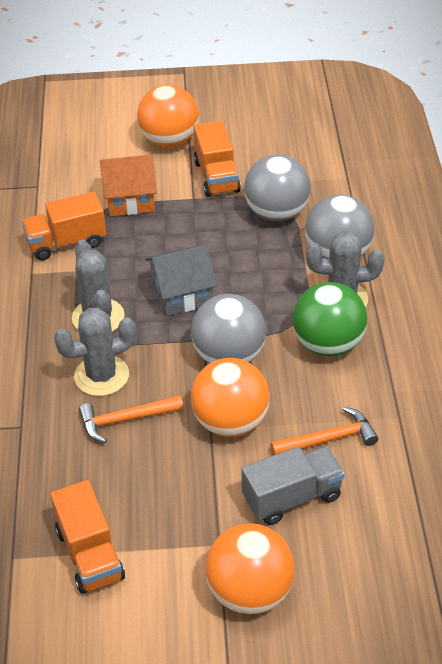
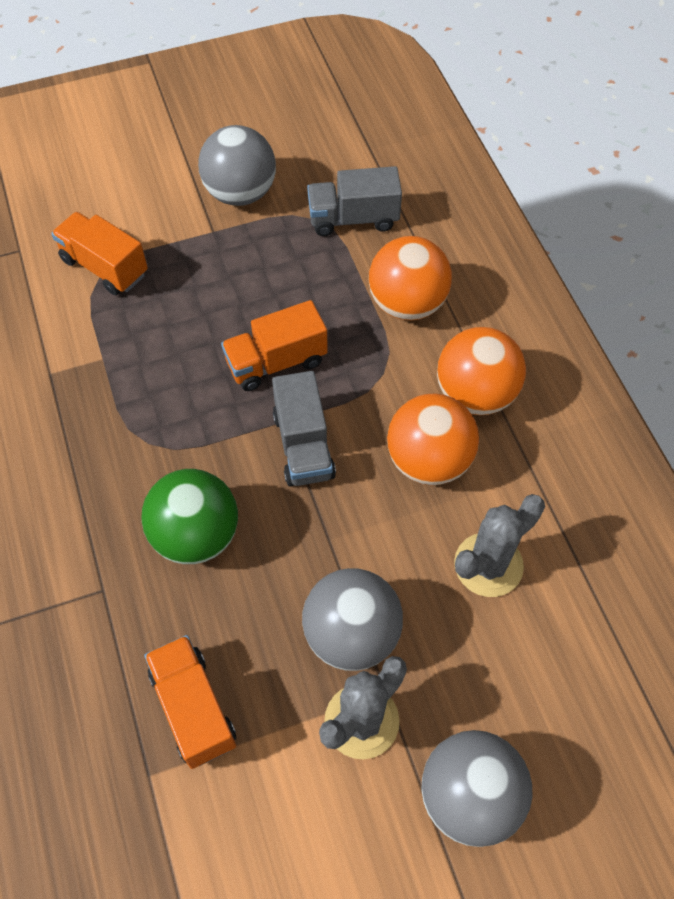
grey cactus: 3 -> 2
grey house: 1 -> 0
grey truck: 1 -> 2
orange hammer: 2 -> 0
orange house: 1 -> 0

